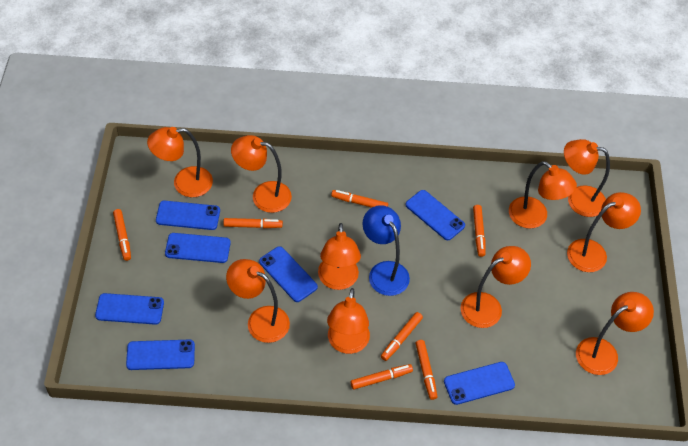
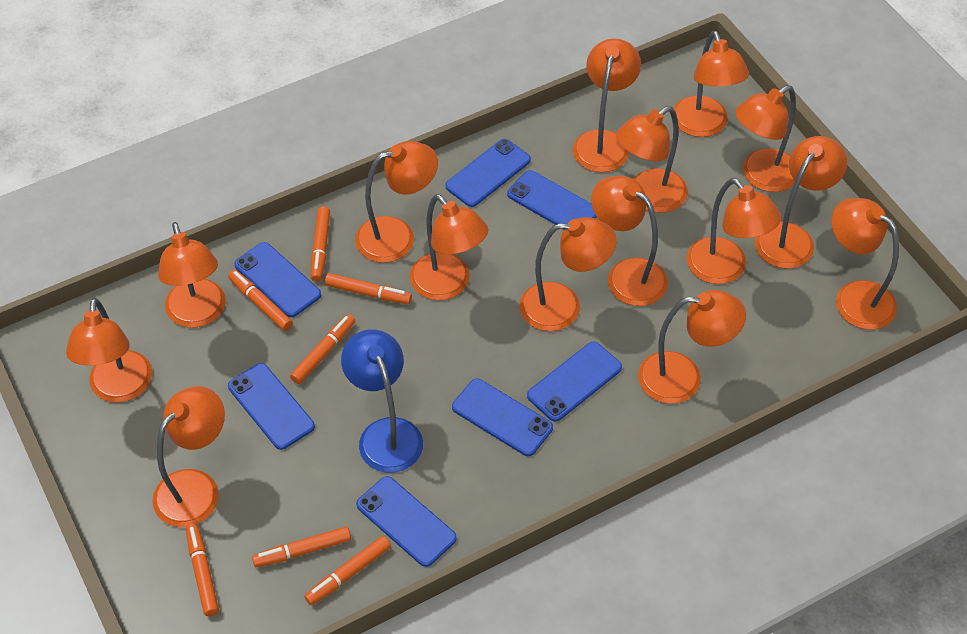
orange lamp: 10 -> 15

